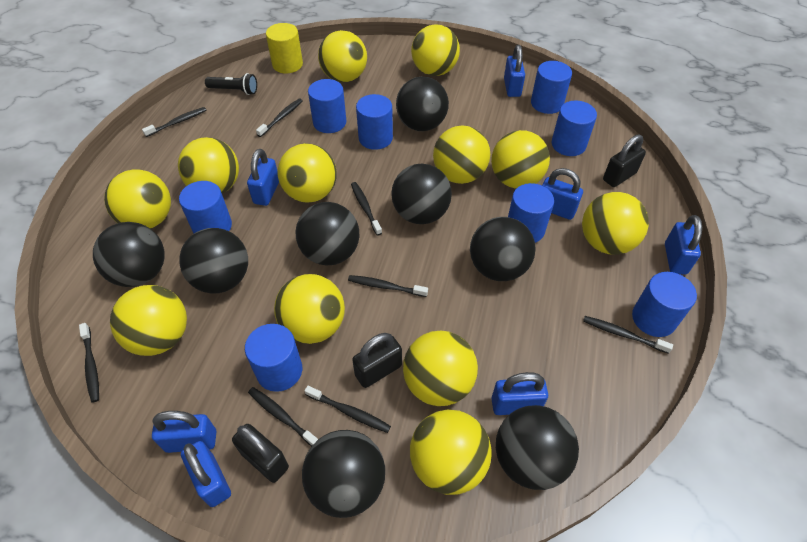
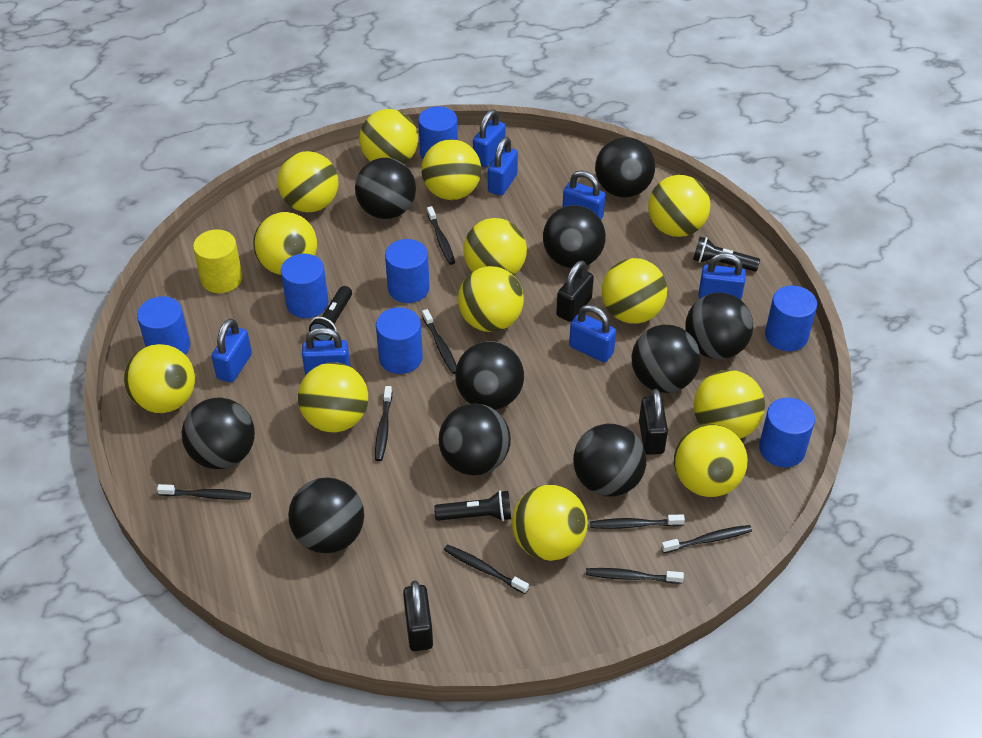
black ball: 8 -> 10
black flashlight: 1 -> 3
blue cylinder: 8 -> 7
yellow ball: 12 -> 13

